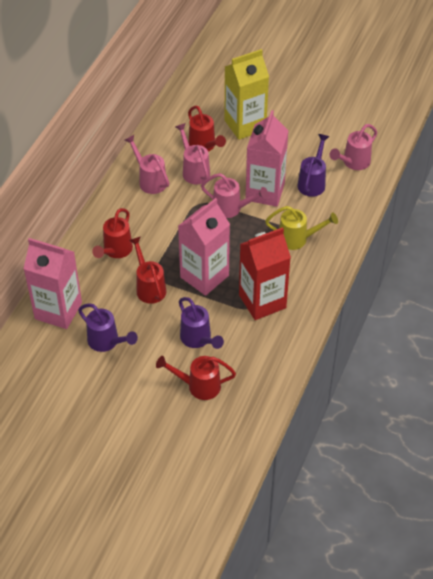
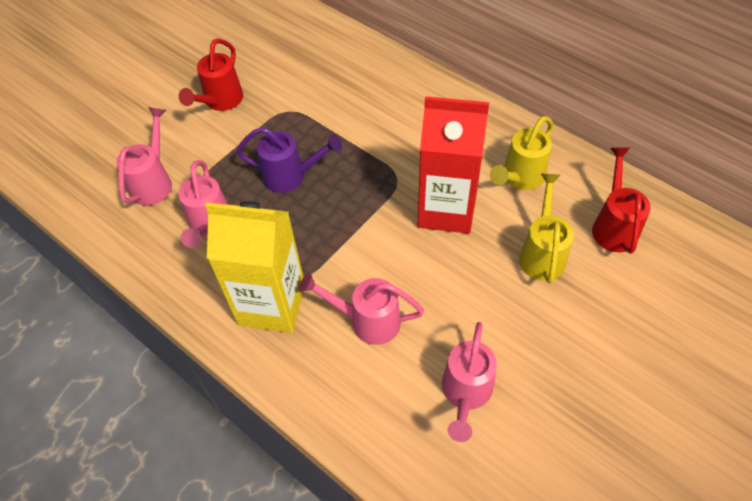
pink carton: 3 -> 0
purple watering can: 3 -> 1
red watering can: 4 -> 2
yellow watering can: 1 -> 2

